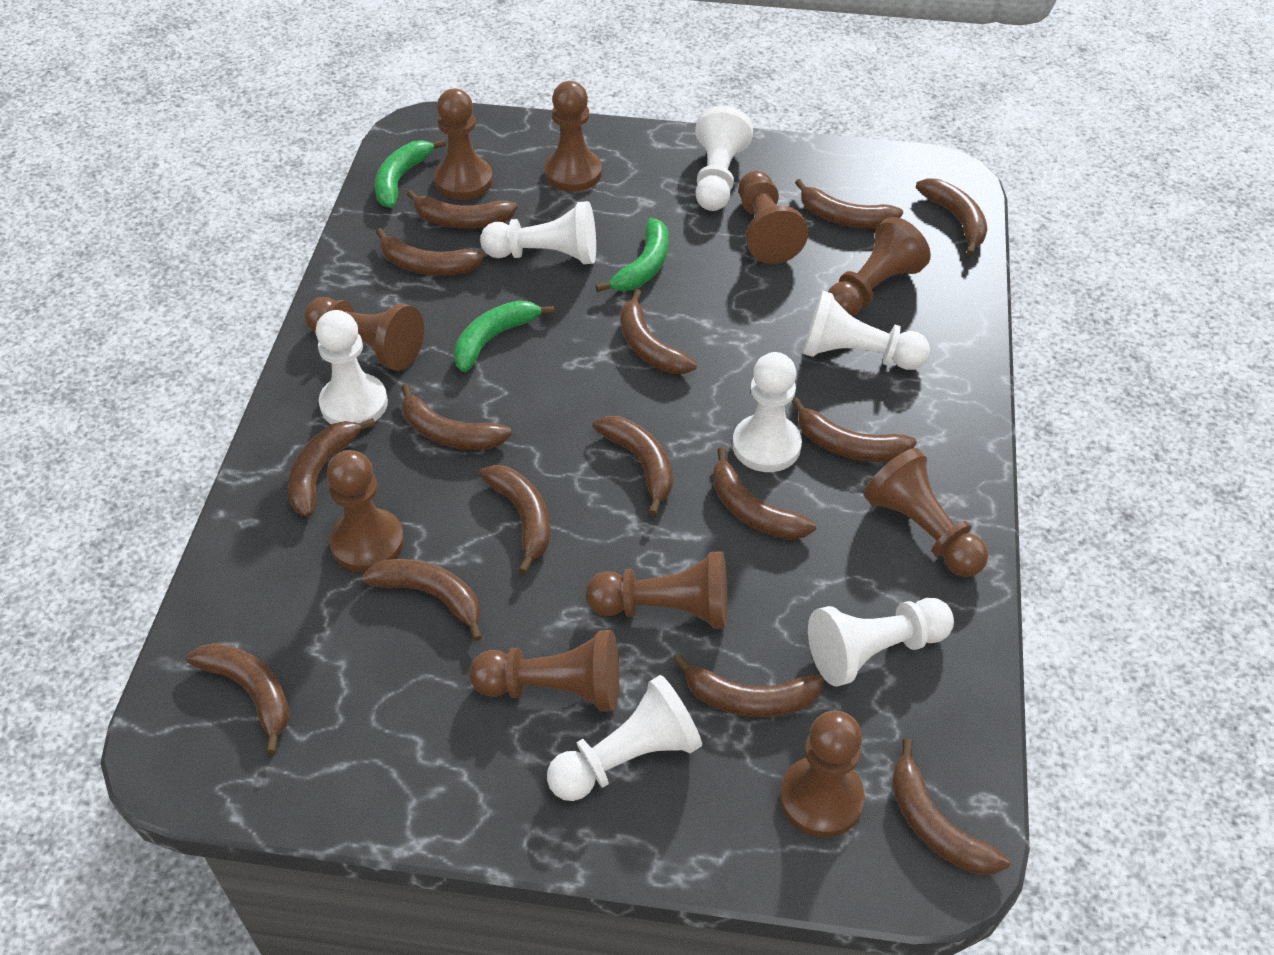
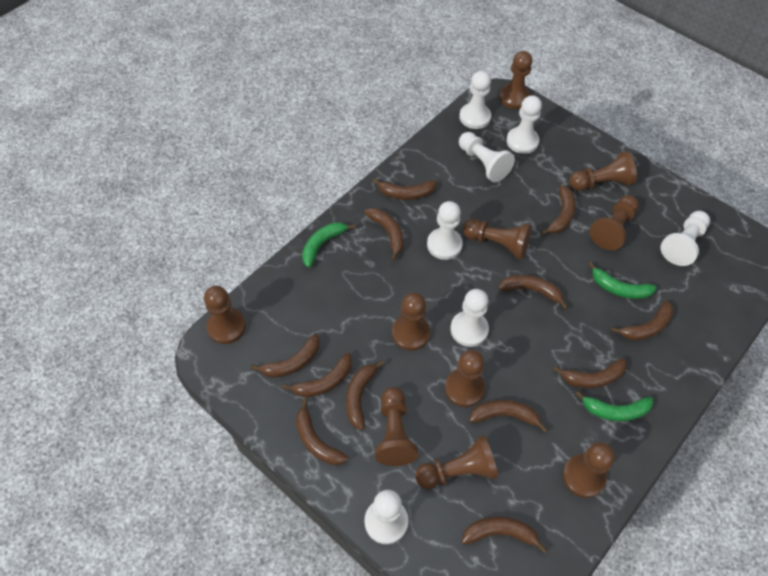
brown banana: 15 -> 12

